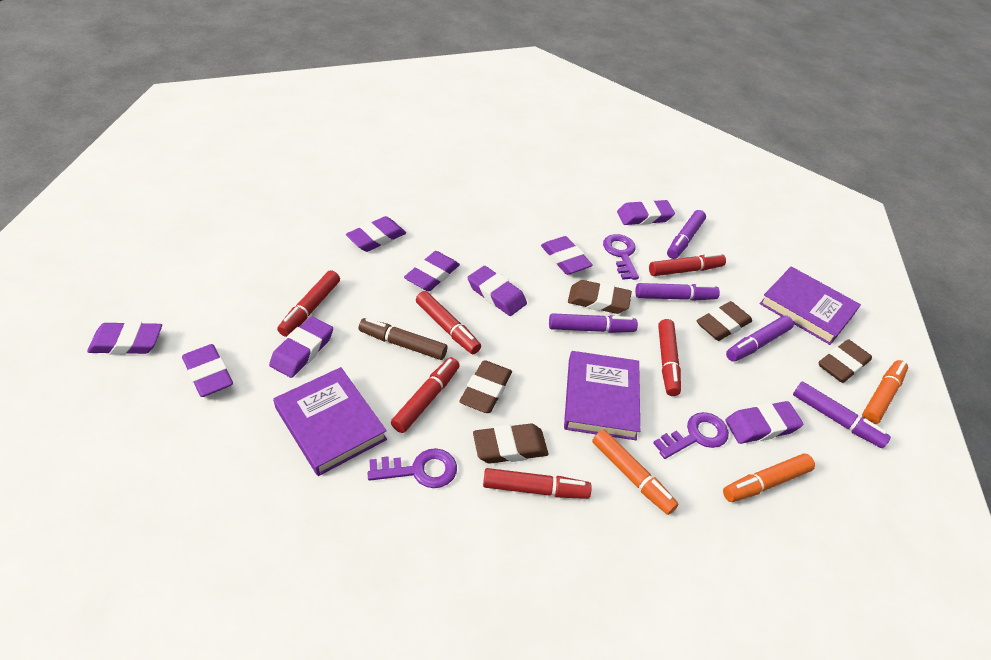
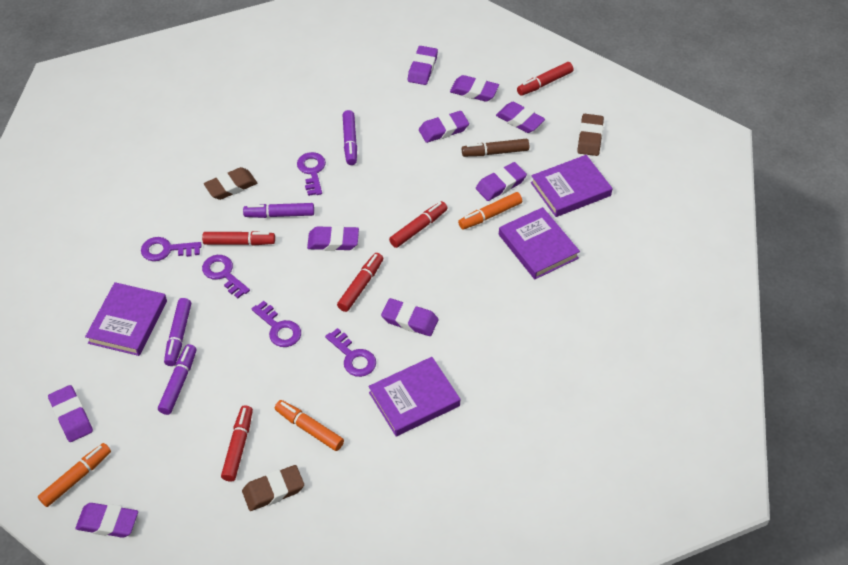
brown eraser: 5 -> 3
purple book: 3 -> 4
purple key: 3 -> 5
purple marker: 5 -> 4
red marker: 6 -> 5

